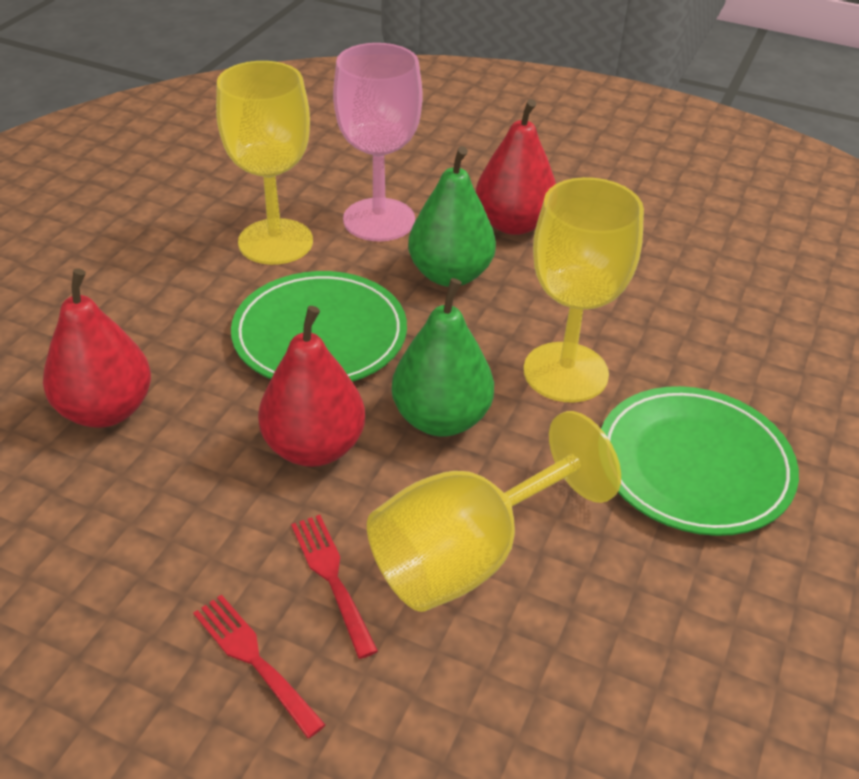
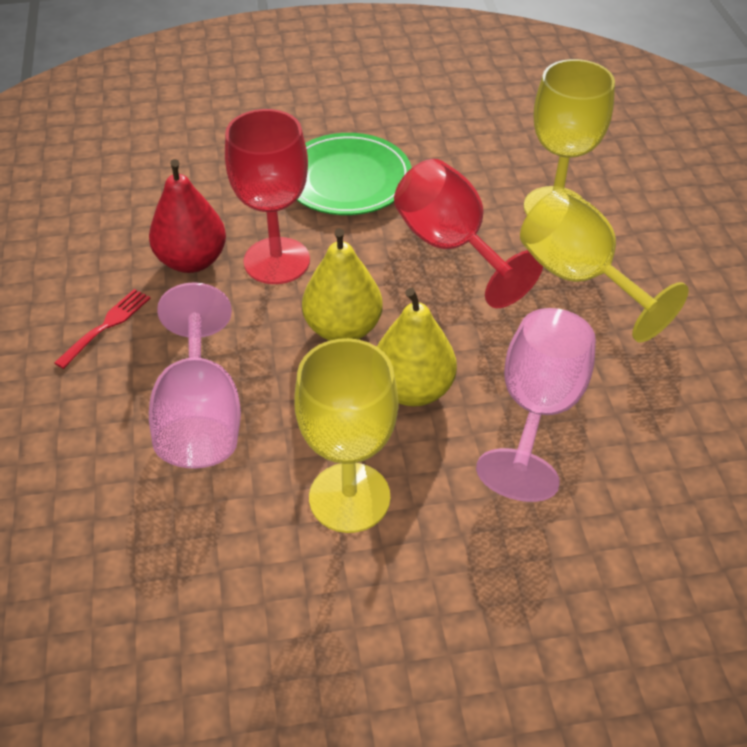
green pear: 2 -> 0
green plate: 2 -> 1
pink goblet: 1 -> 2
red fork: 2 -> 1
red goblet: 0 -> 2
red pear: 3 -> 1
yellow pear: 0 -> 2

